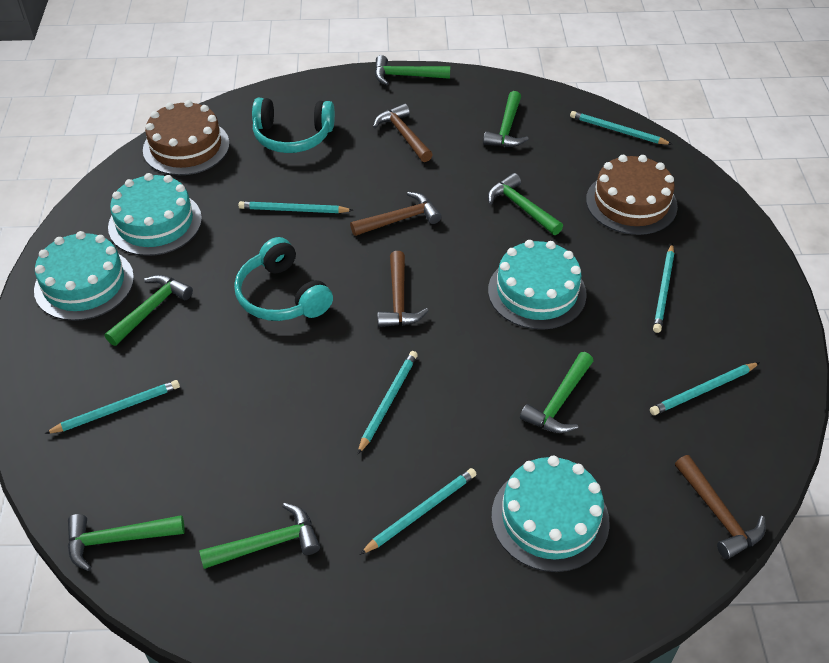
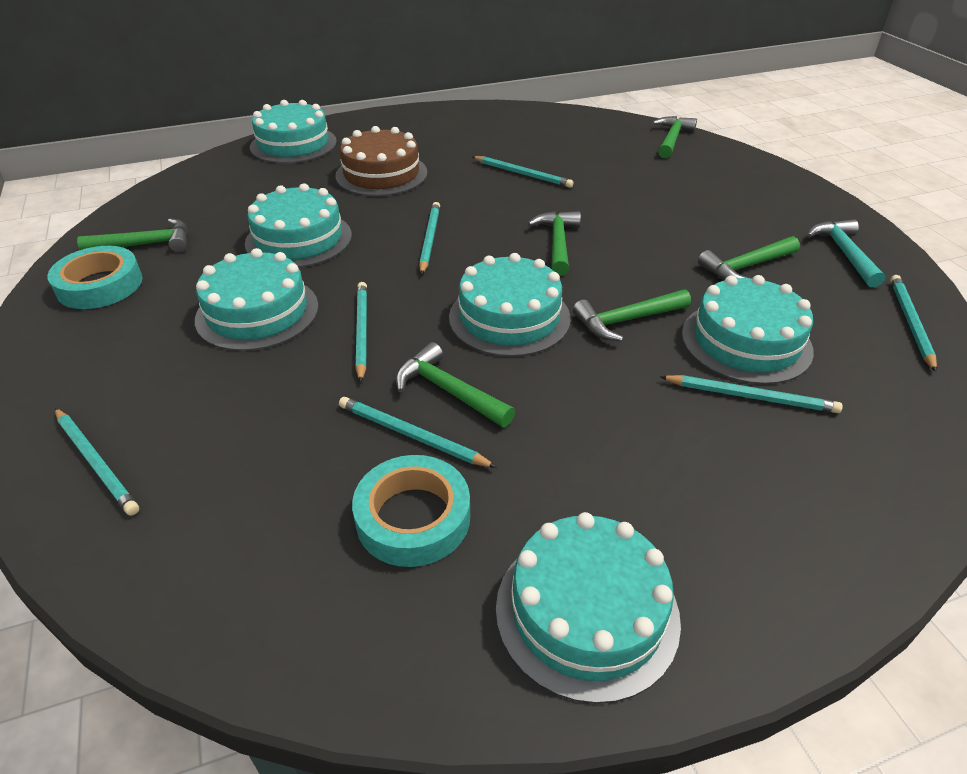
brown cake: 2 -> 1
brown hammer: 4 -> 0
green hammer: 7 -> 6
turquoise cake: 4 -> 6
turquoise hammer: 0 -> 1
turquoise headphones: 2 -> 0
turquoise tape: 0 -> 2

